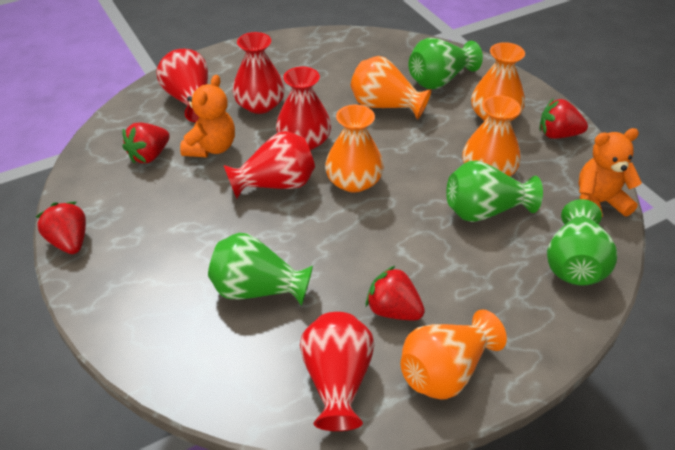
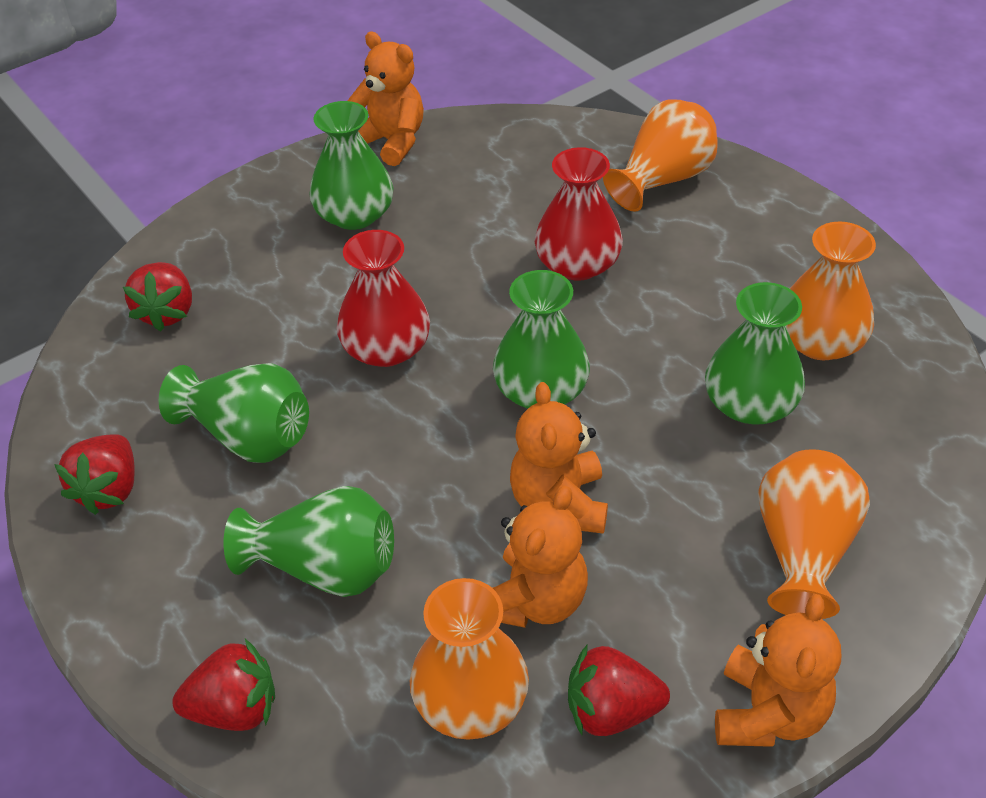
green vase: 4 -> 5
orange teddy bear: 2 -> 4
orange vase: 5 -> 4
red vase: 5 -> 2

